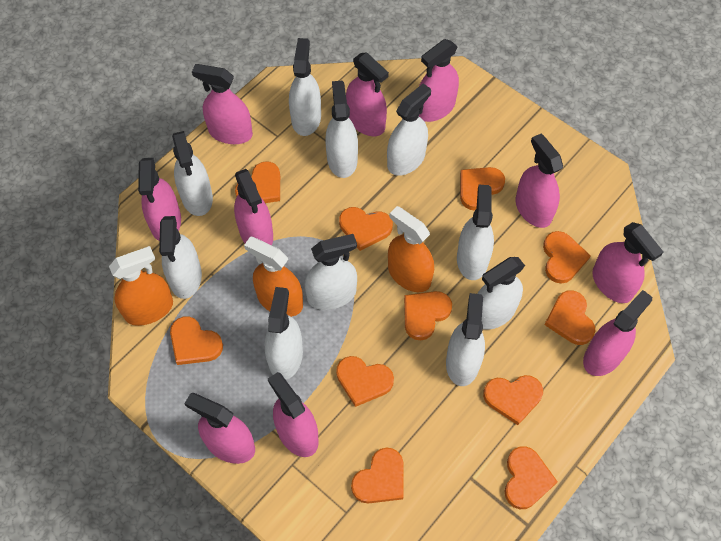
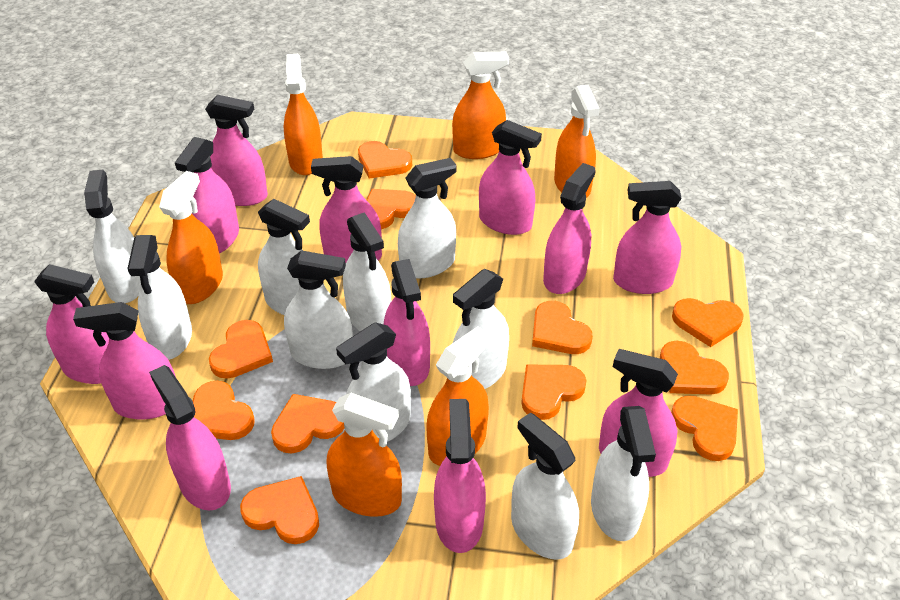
orange spray bottle: 3 -> 6
pink spray bottle: 10 -> 12

